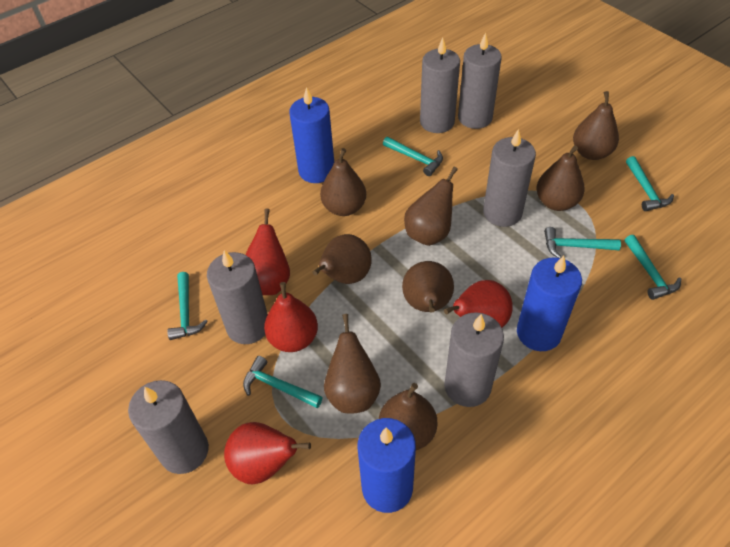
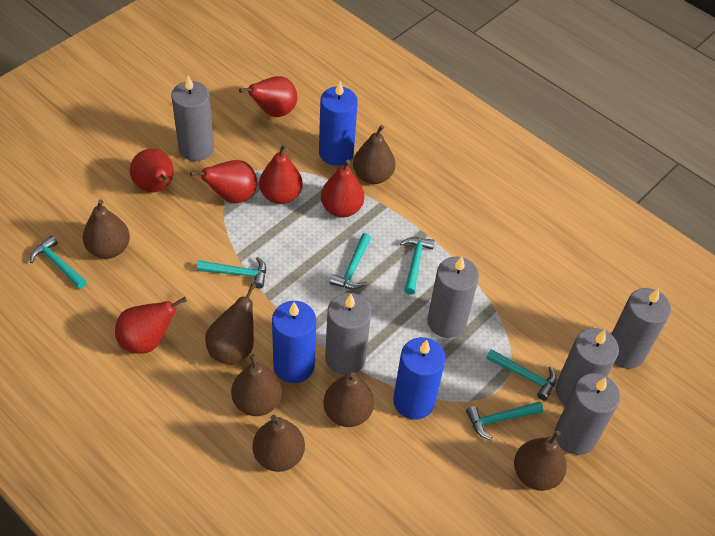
brown pear: 8 -> 7
red pear: 4 -> 6

